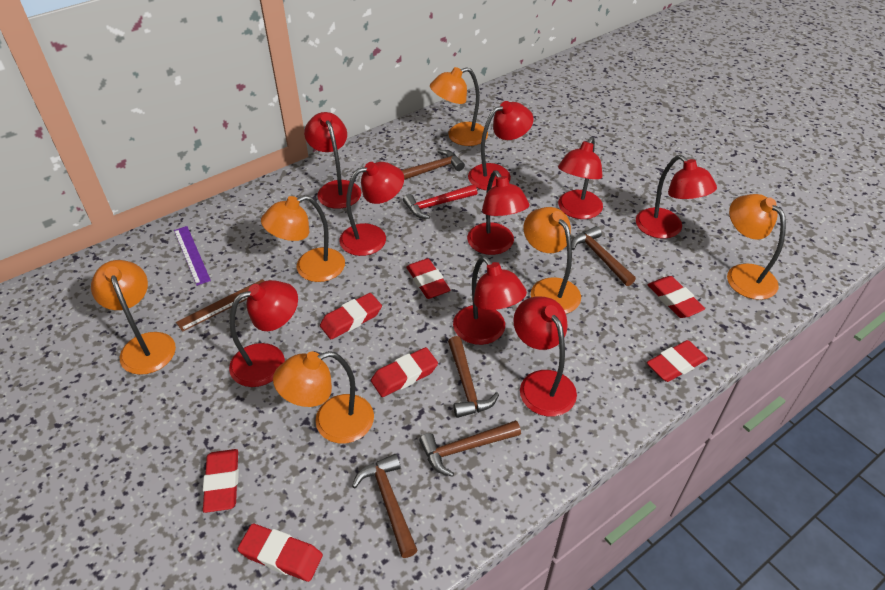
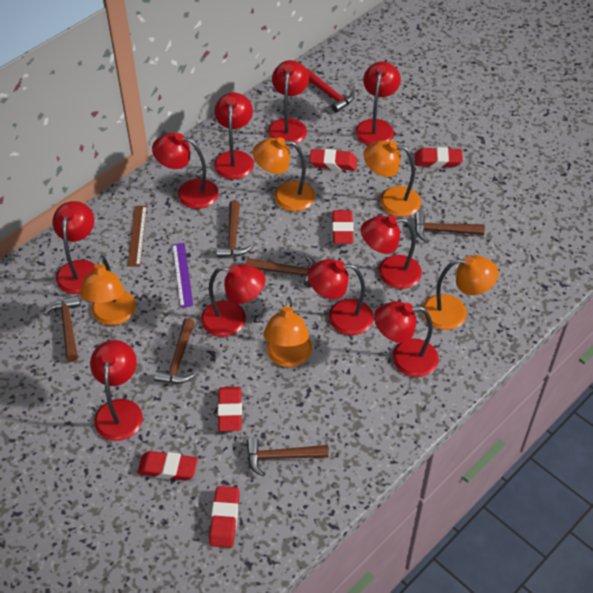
brown hammer: 5 -> 6
orange lamp: 6 -> 5
red eraser: 7 -> 6
red lamp: 9 -> 10

